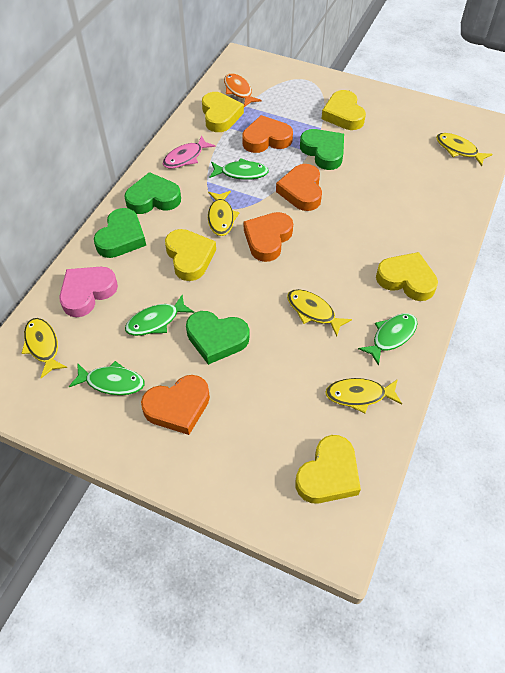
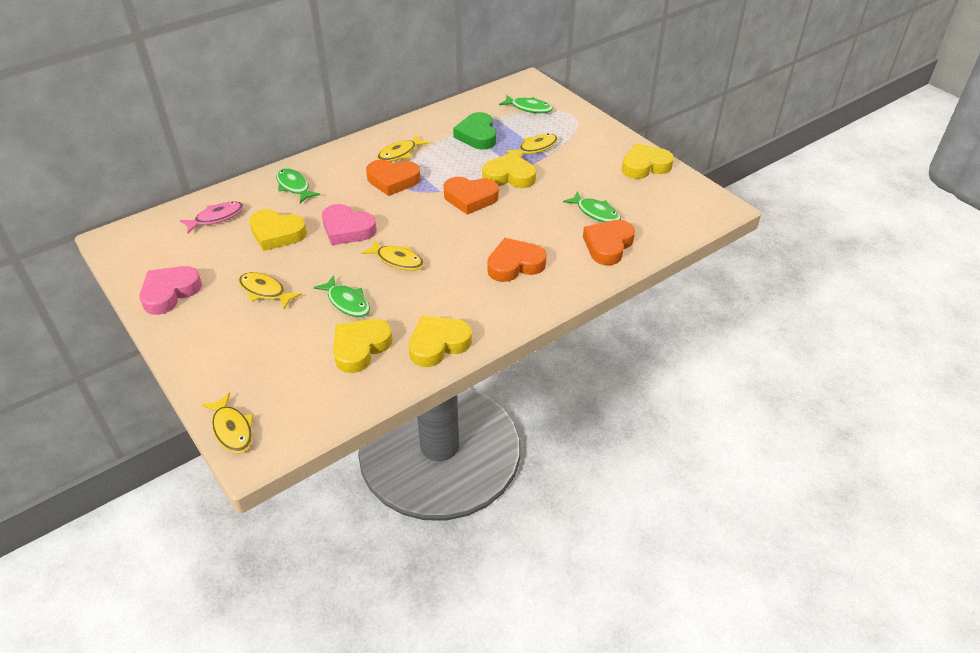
green heart: 4 -> 1
orange fish: 1 -> 0
pink heart: 1 -> 2

